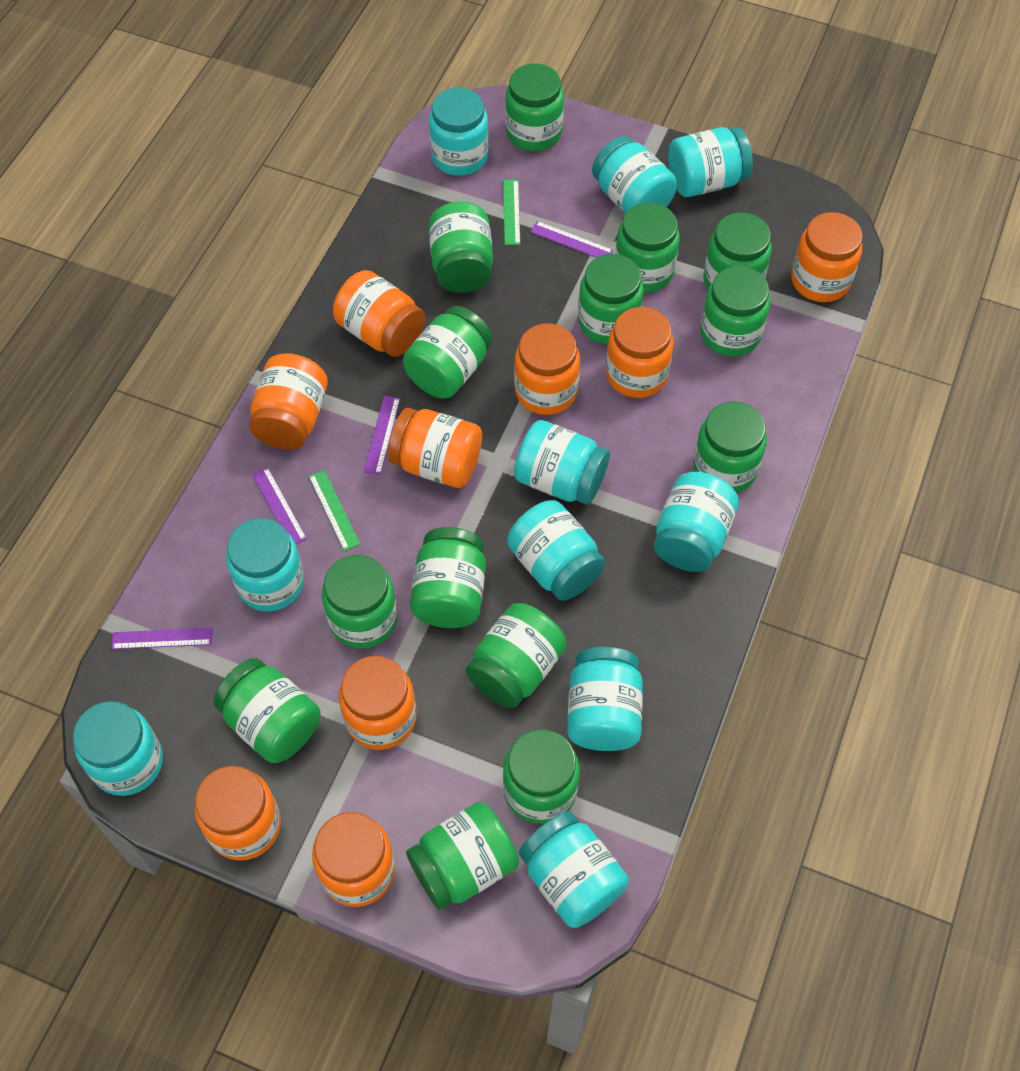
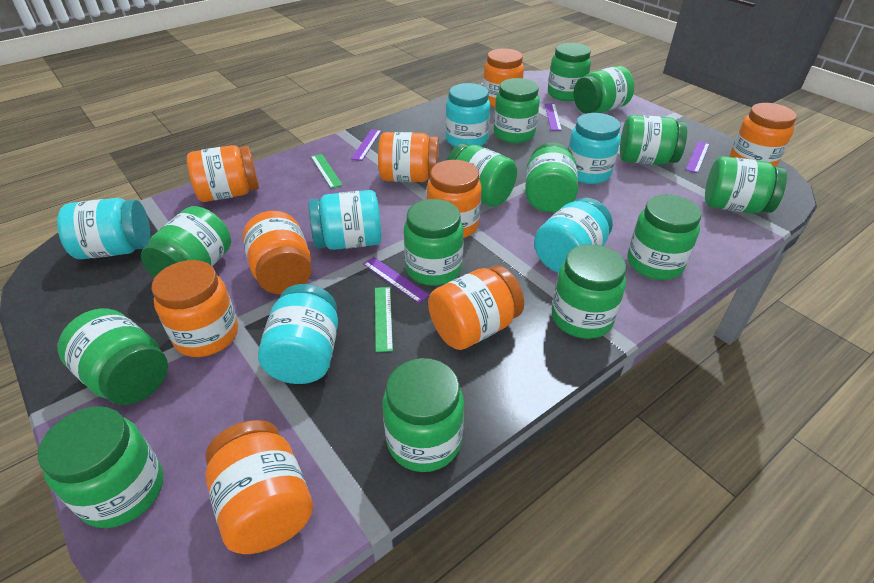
turquoise jar: 10 -> 6

